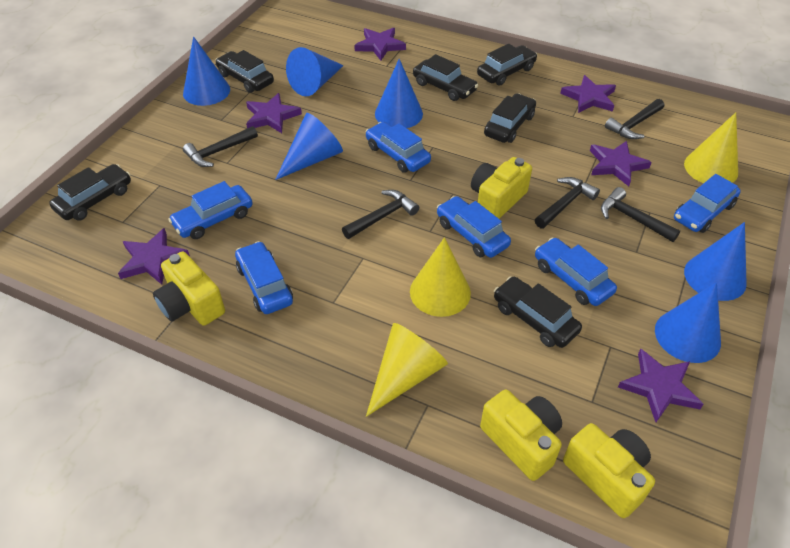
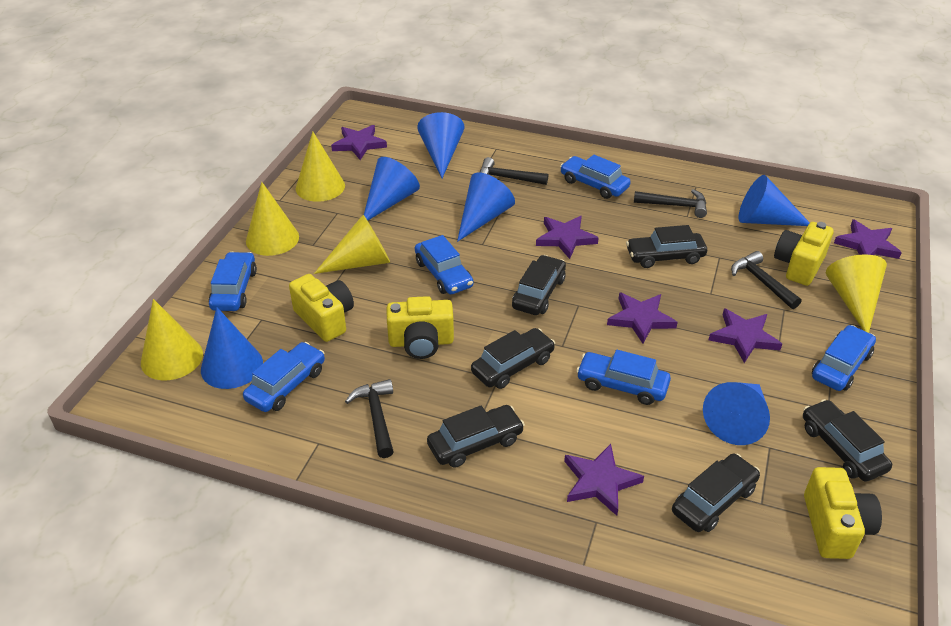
black hammer: 5 -> 4
yellow cone: 3 -> 5

